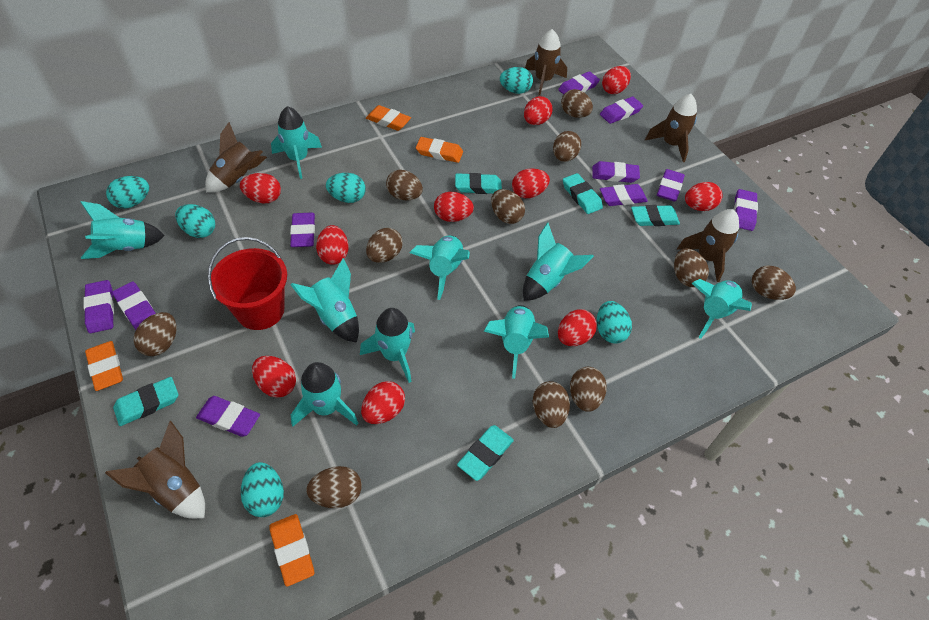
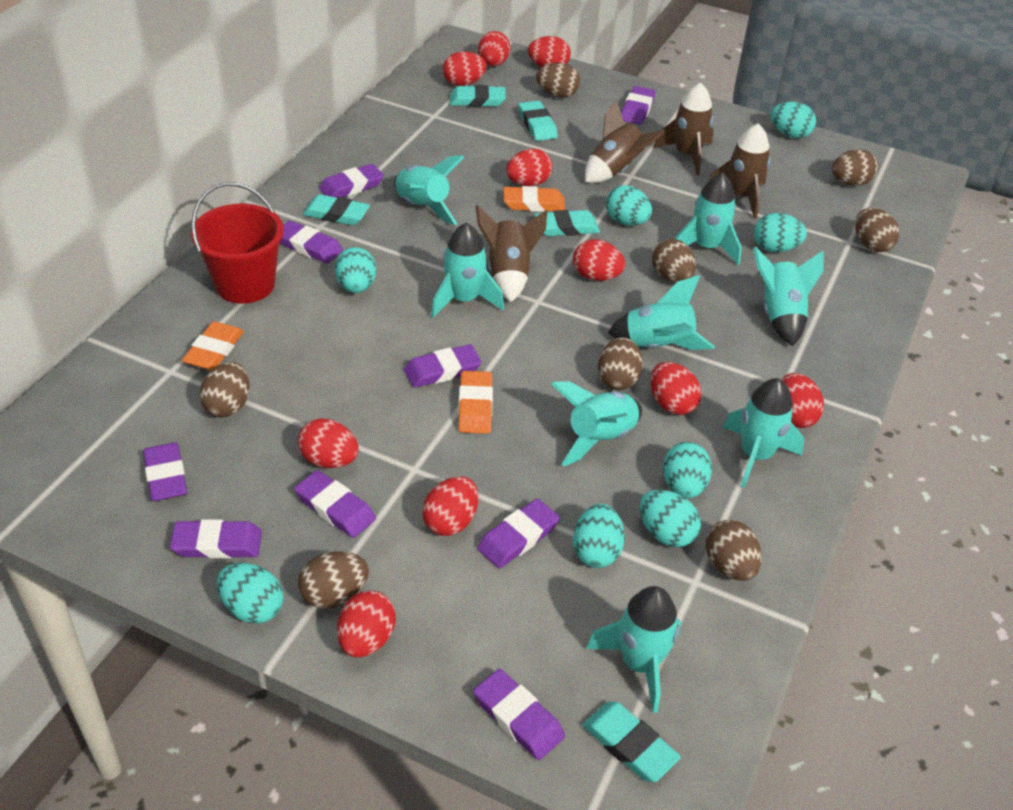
brown egg: 11 -> 8
brown rocket: 5 -> 4
orange eraser: 4 -> 3
purple eraser: 10 -> 9
turquoise egg: 6 -> 8
turquoise rocket: 9 -> 8

